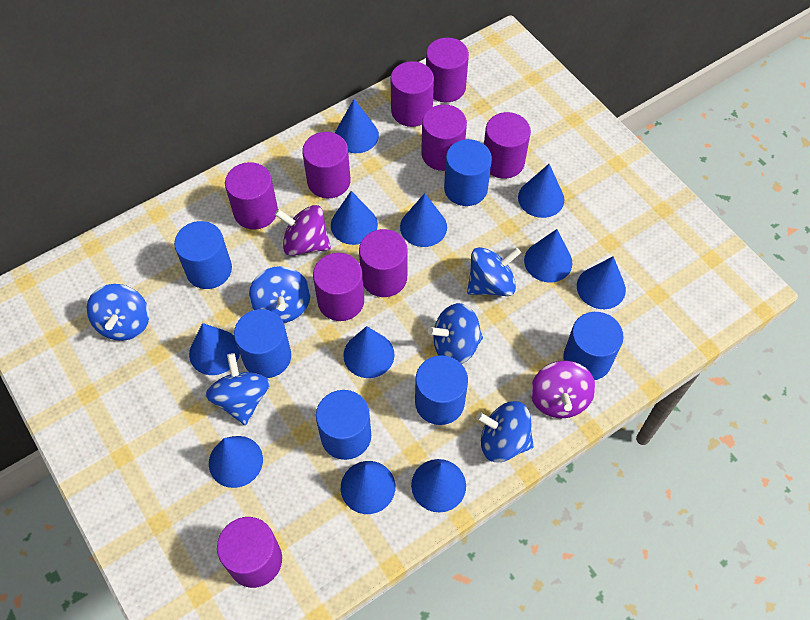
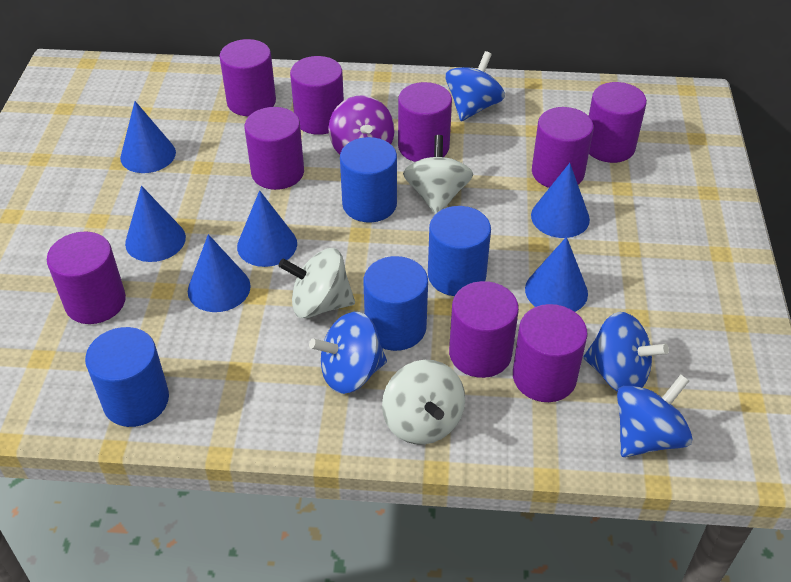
blue cone: 11 -> 6
blue cylinder: 6 -> 4
blue spinning top: 6 -> 4
purple spinning top: 2 -> 1
white spinning top: 0 -> 3

